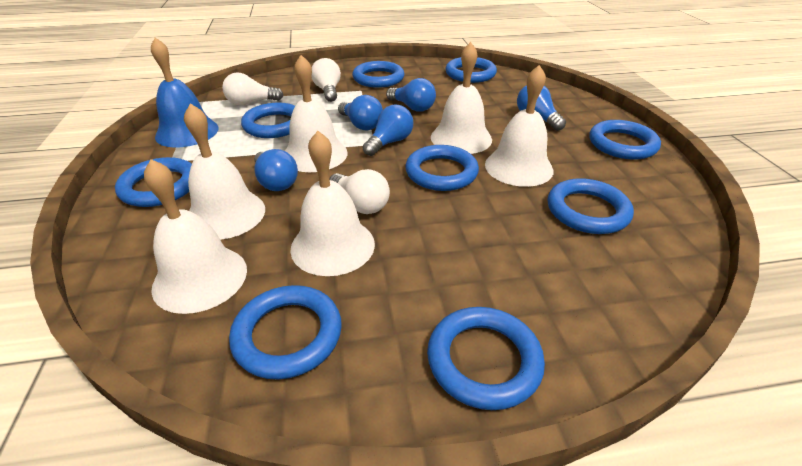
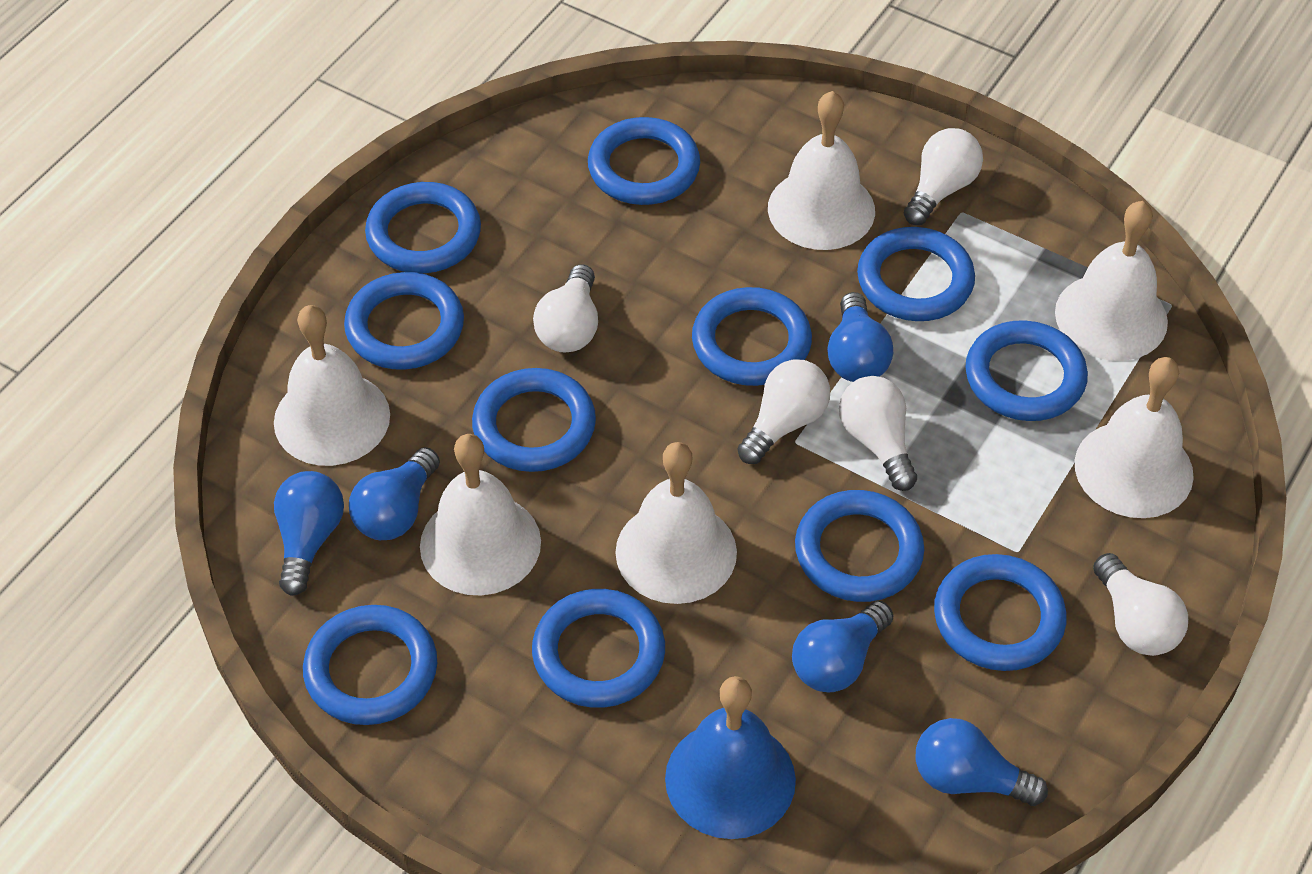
blue ring: 9 -> 11
white light bulb: 3 -> 5

